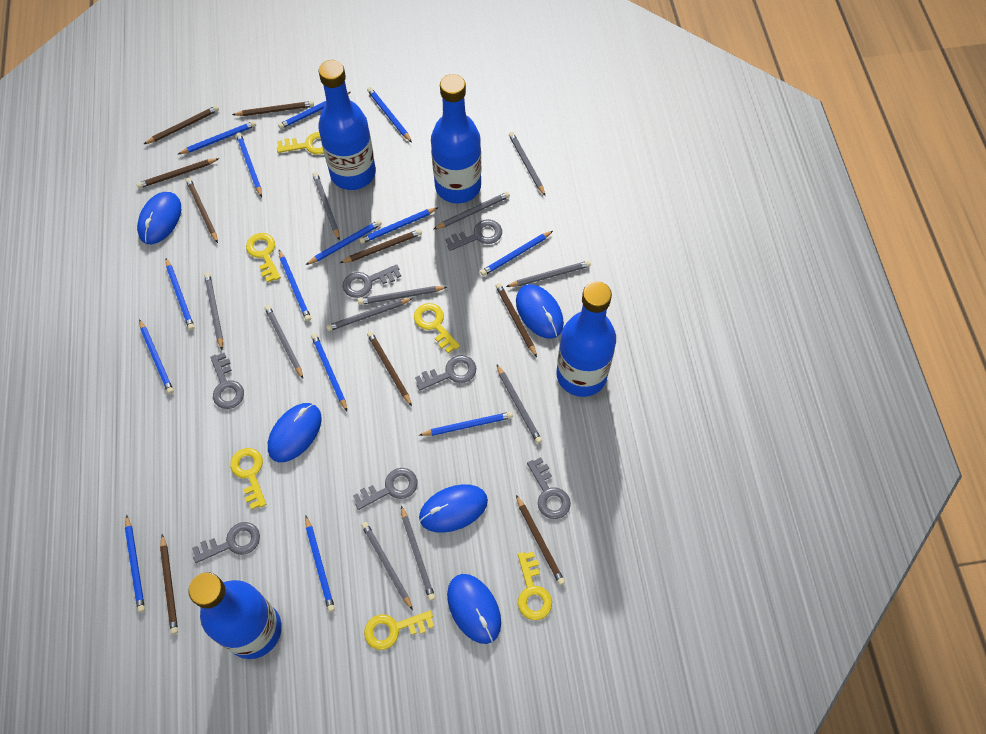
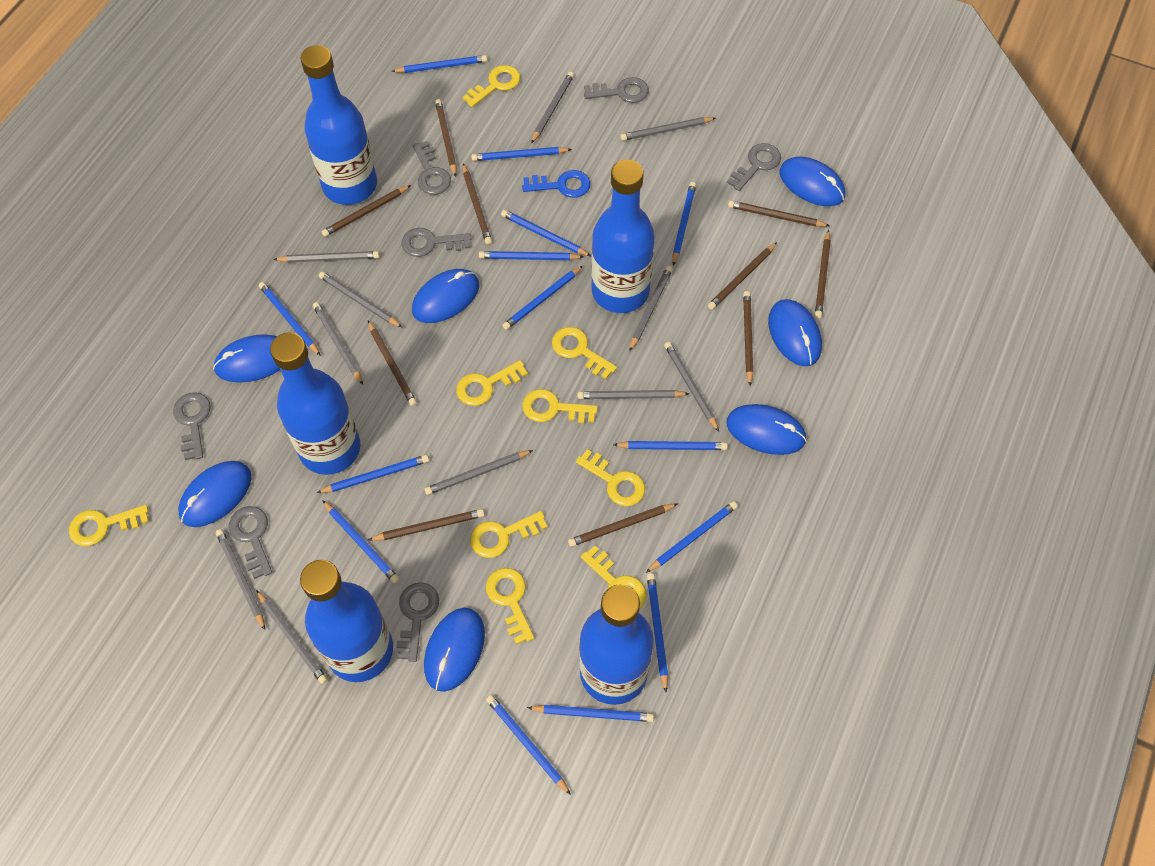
blue bottle: 4 -> 5
blue key: 0 -> 1
blue mouse: 5 -> 7
brown pencil: 9 -> 10
yellow key: 6 -> 9

